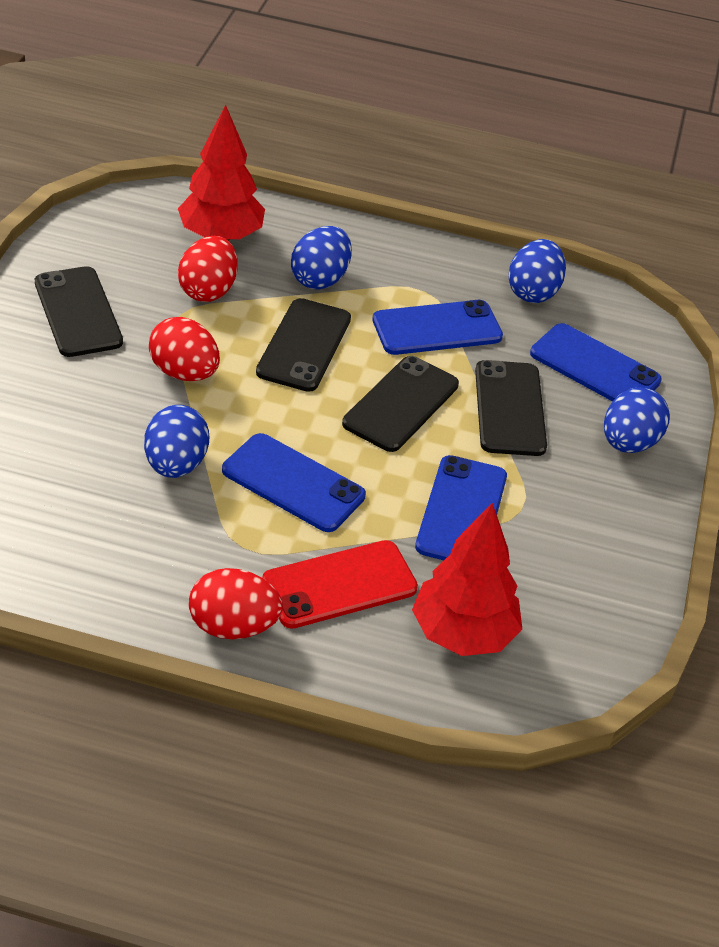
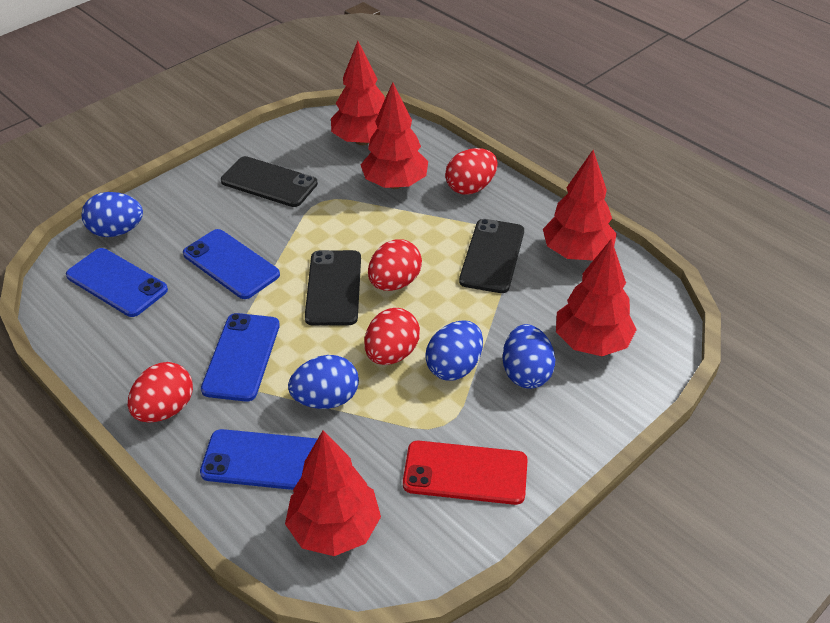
black phone: 4 -> 3
red egg: 3 -> 4
red tree: 2 -> 5

